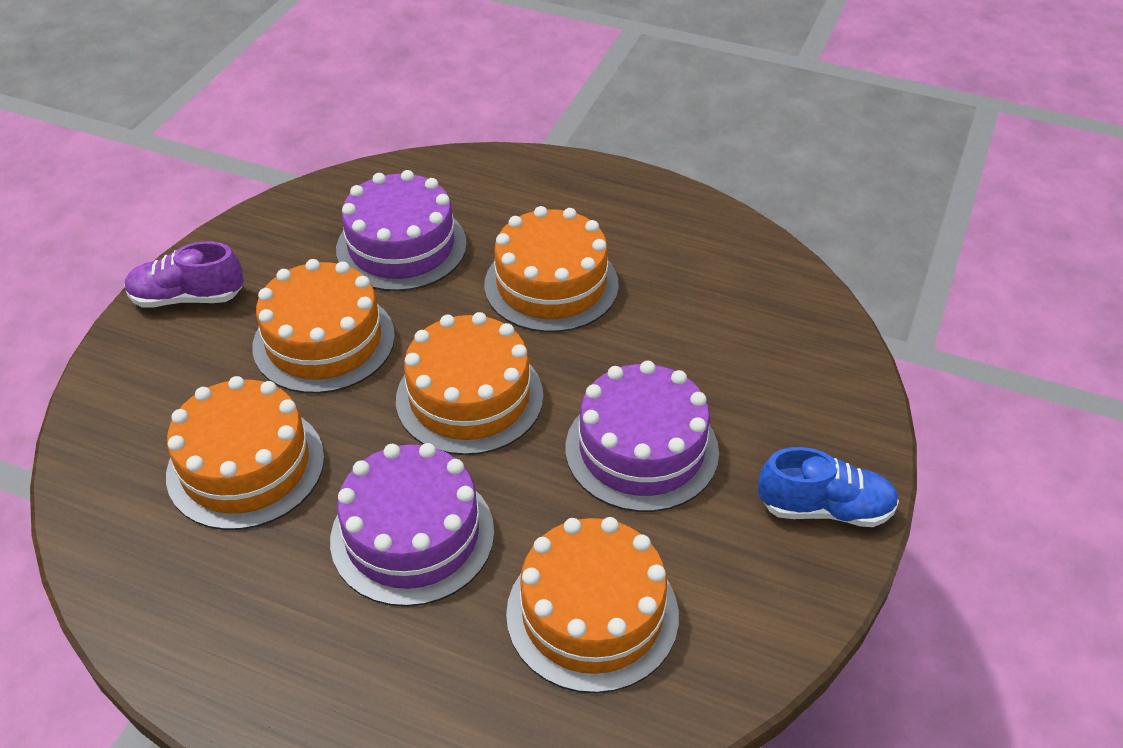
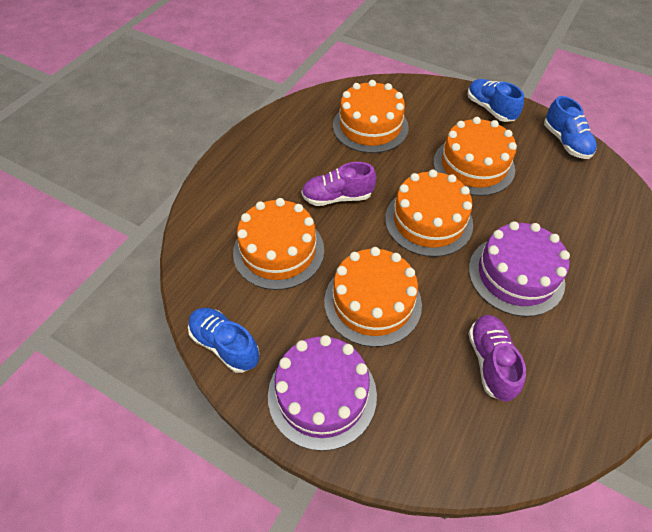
blue shoe: 1 -> 3
purple cake: 3 -> 2
purple shoe: 1 -> 2

